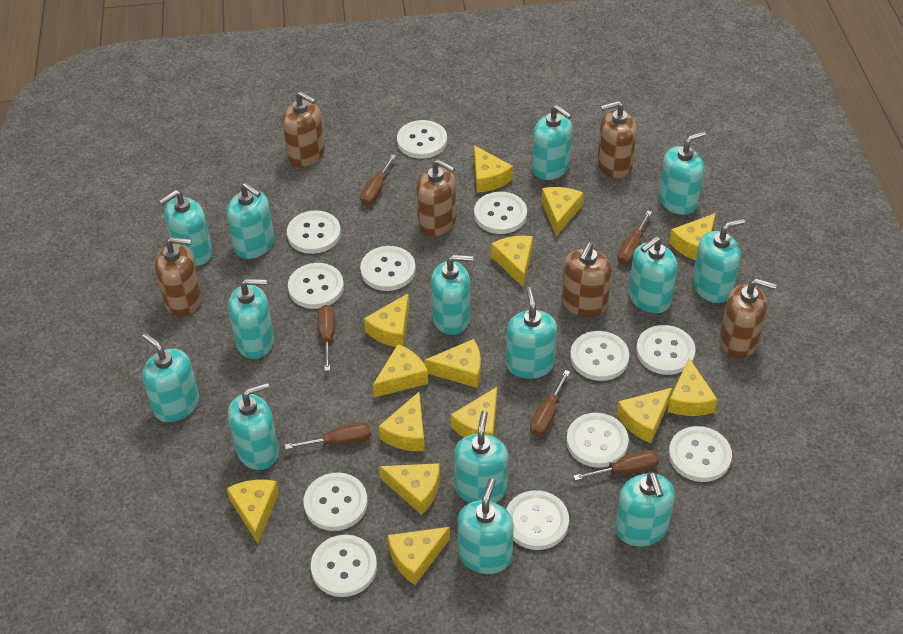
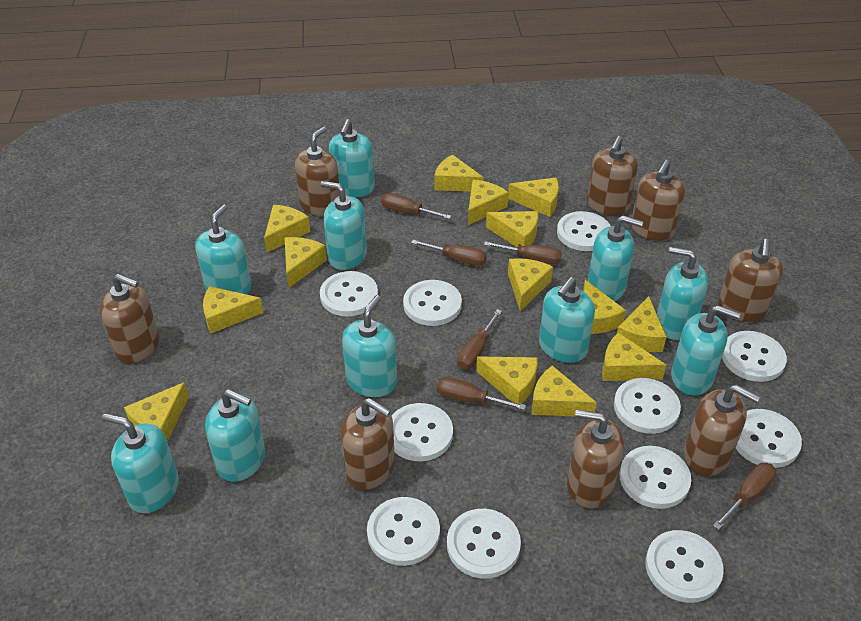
brown soap dispenser: 6 -> 8
turquoise soap dispenser: 14 -> 10
white button: 12 -> 11

